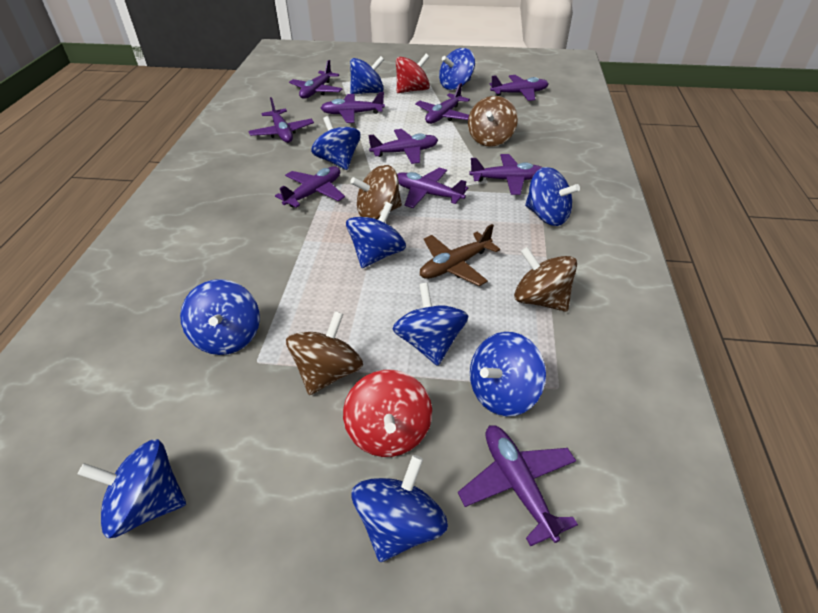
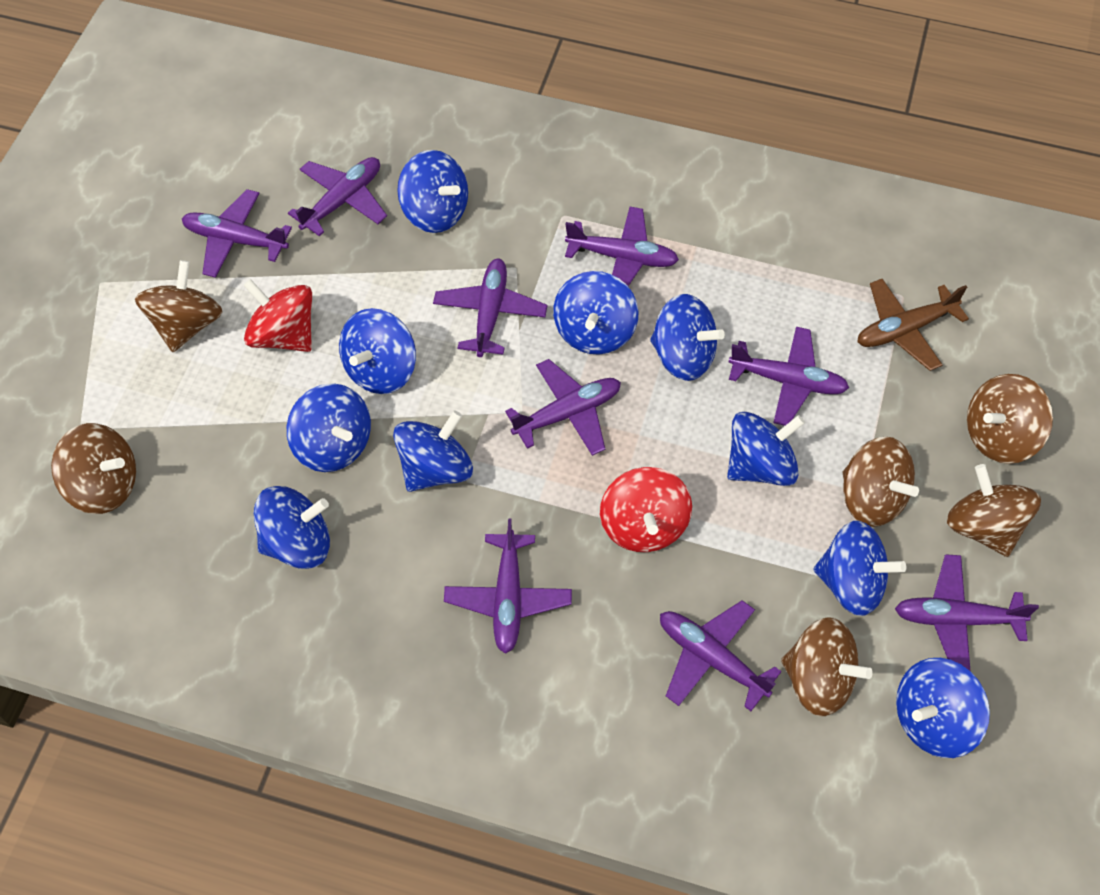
brown spinning top: 4 -> 6
purple plane: 10 -> 9

